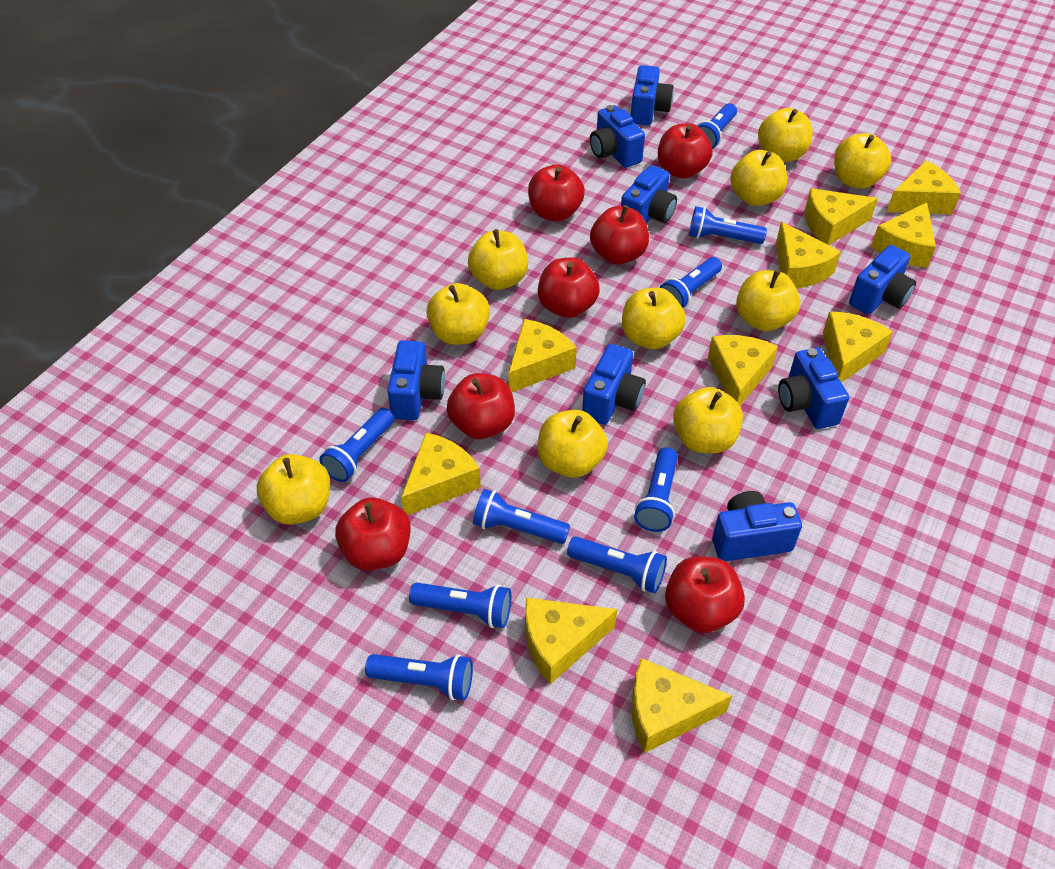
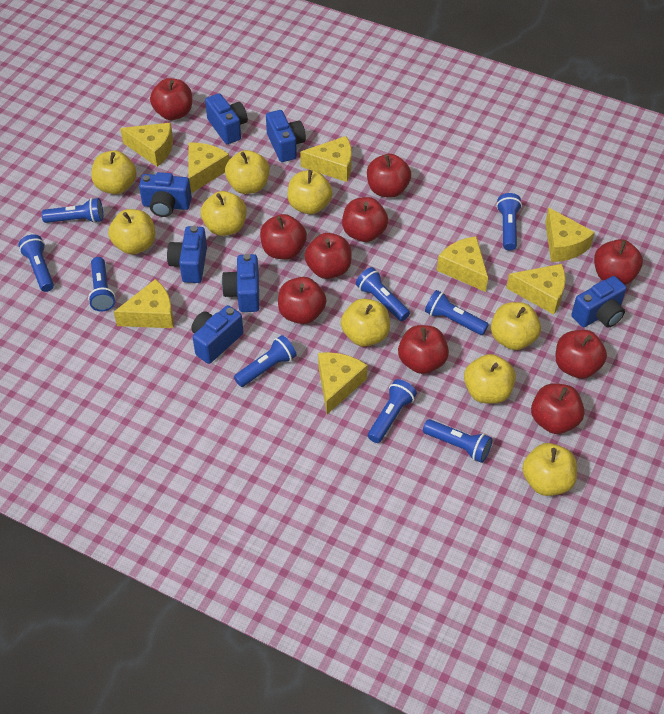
blue camera: 8 -> 7
red apple: 7 -> 10
yellow apple: 10 -> 9
yellow cheese: 10 -> 8

